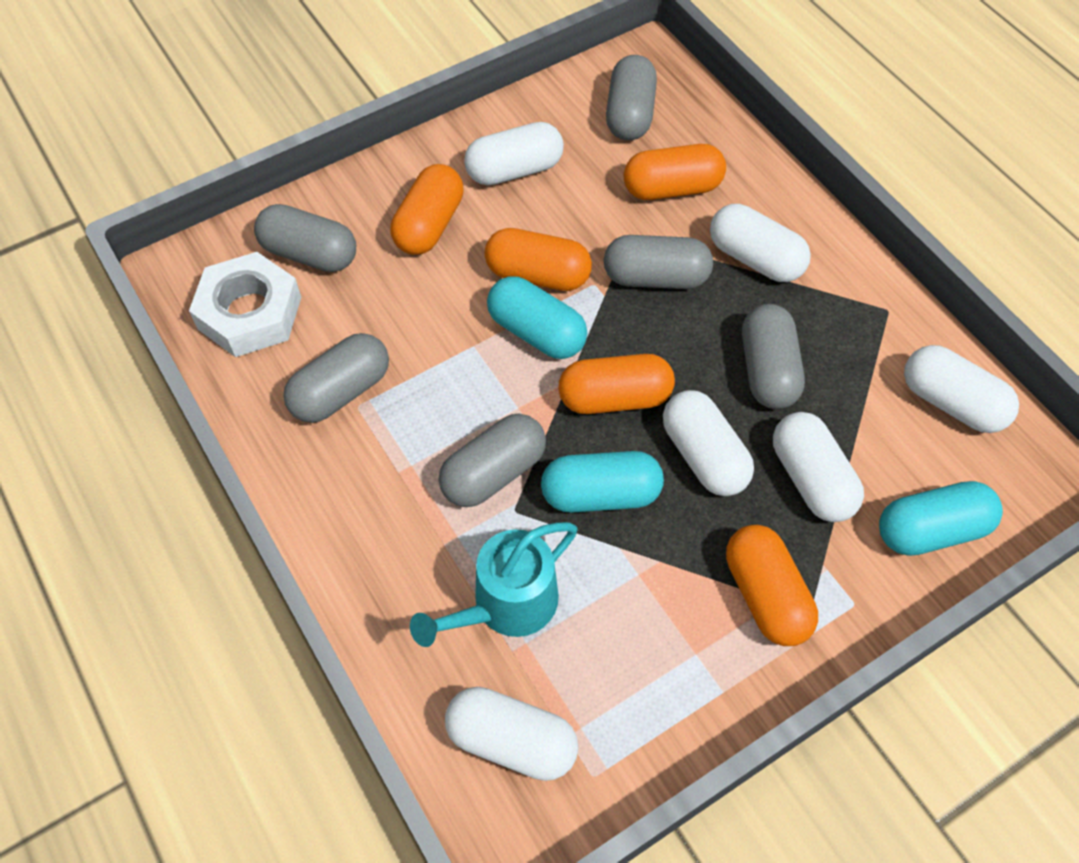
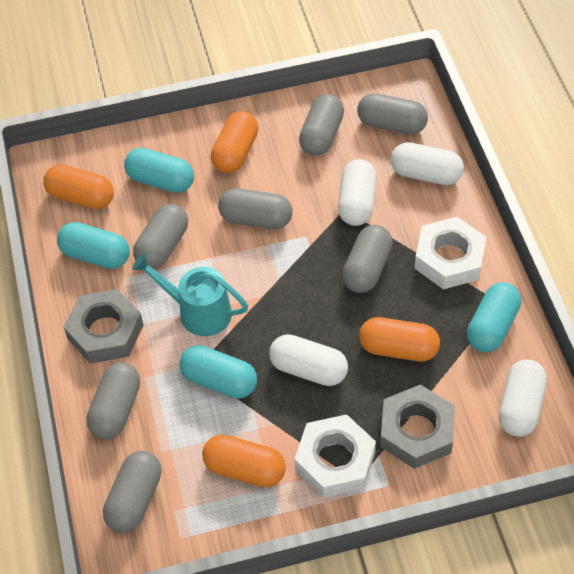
grey capsule: 6 -> 7
grey nut: 0 -> 2
orange capsule: 5 -> 4
turquoise capsule: 3 -> 4
white capsule: 6 -> 4
white nut: 1 -> 2

